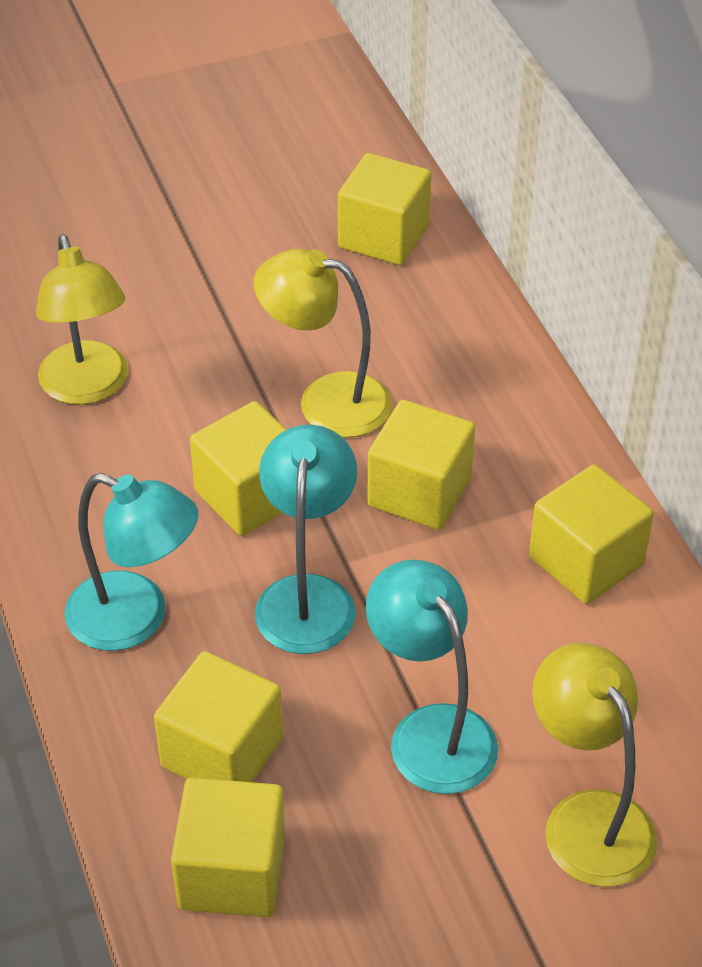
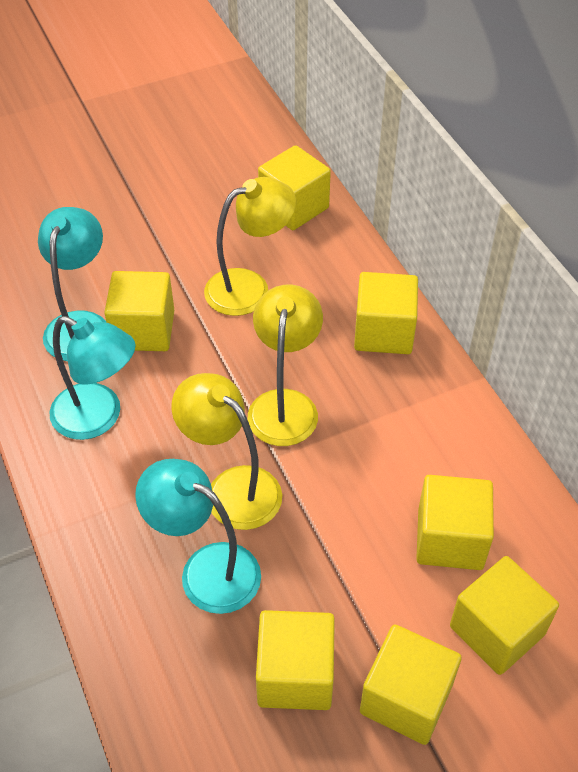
yellow cube: 6 -> 7

